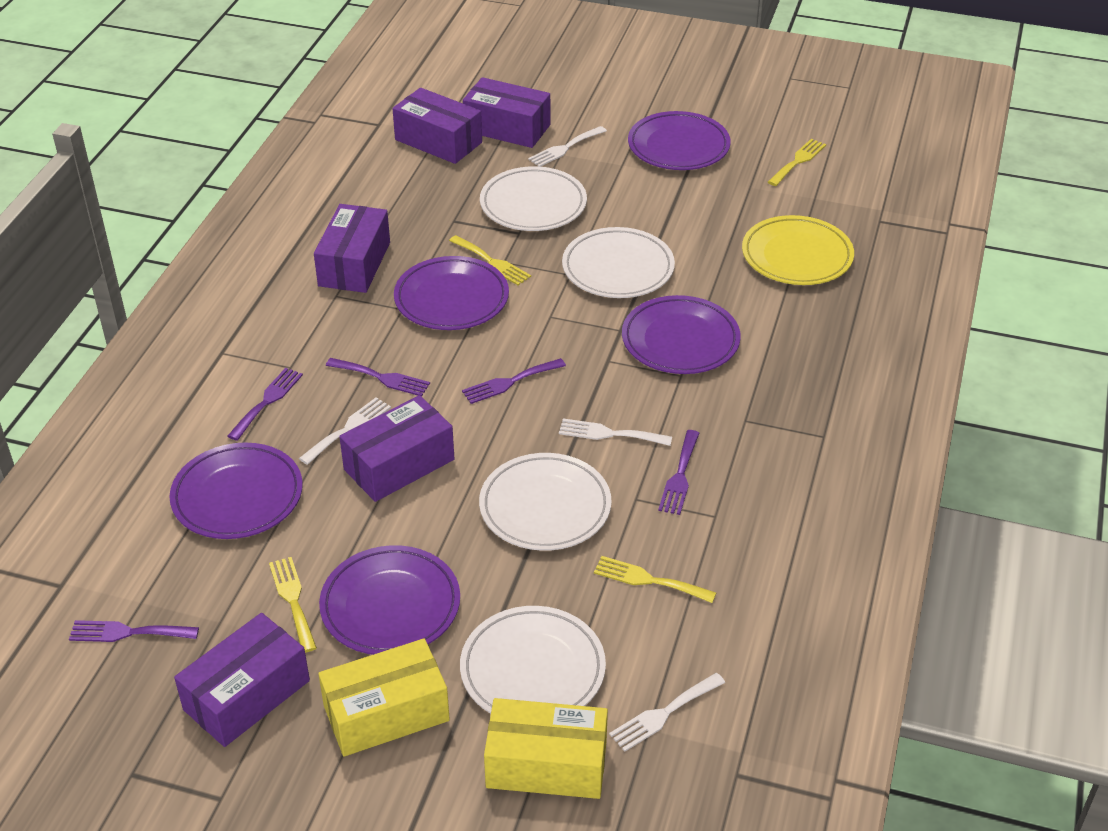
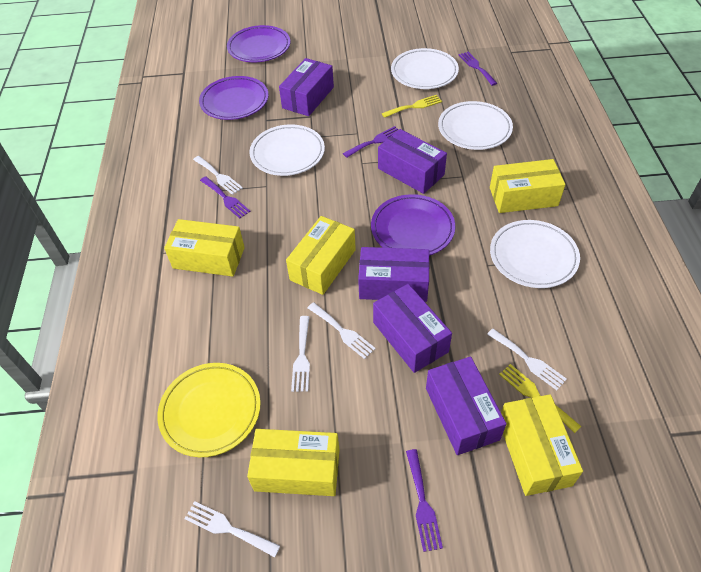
purple fork: 5 -> 4
purple plate: 5 -> 3
white fork: 4 -> 5
yellow box: 2 -> 5
yellow fork: 4 -> 2

